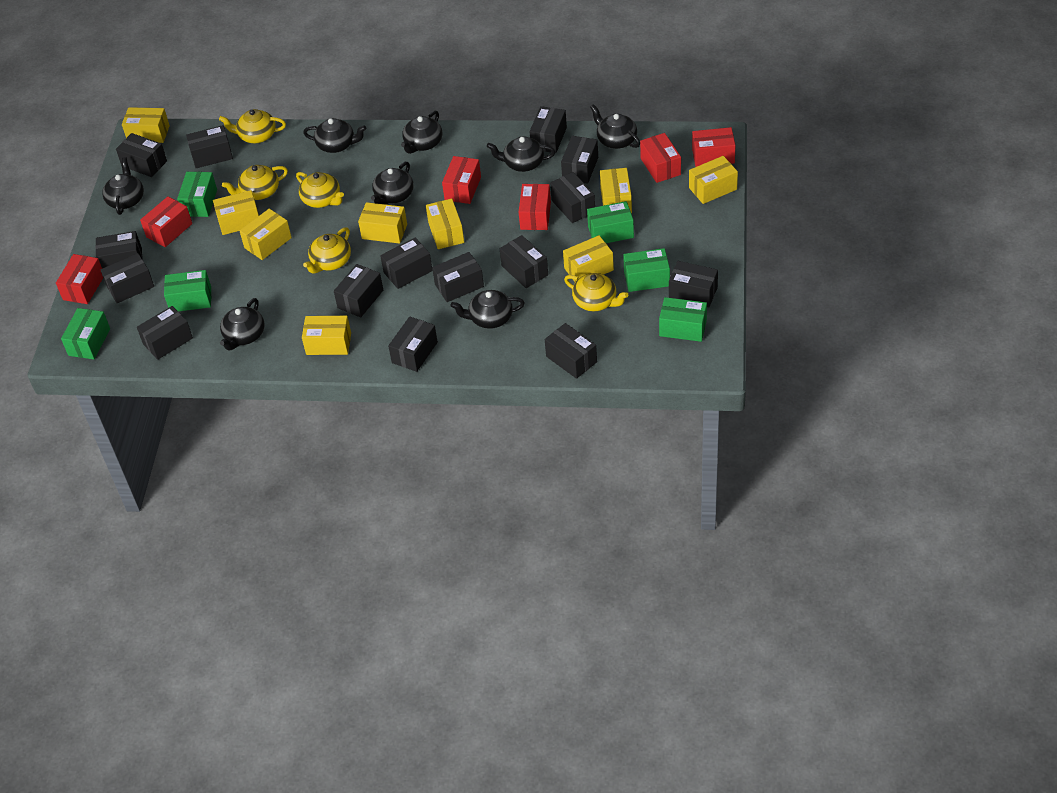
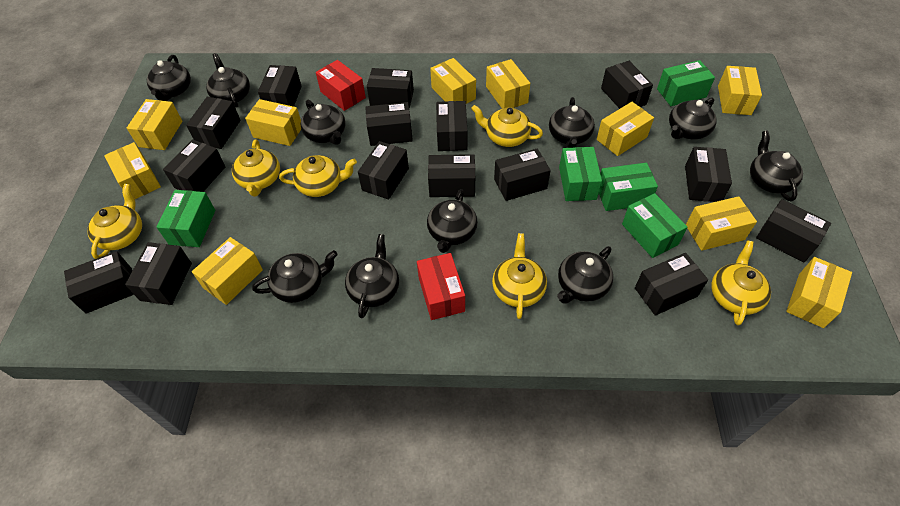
black teapot: 8 -> 10
green box: 6 -> 5
red box: 6 -> 2
yellow box: 9 -> 10
yellow teapot: 5 -> 6

